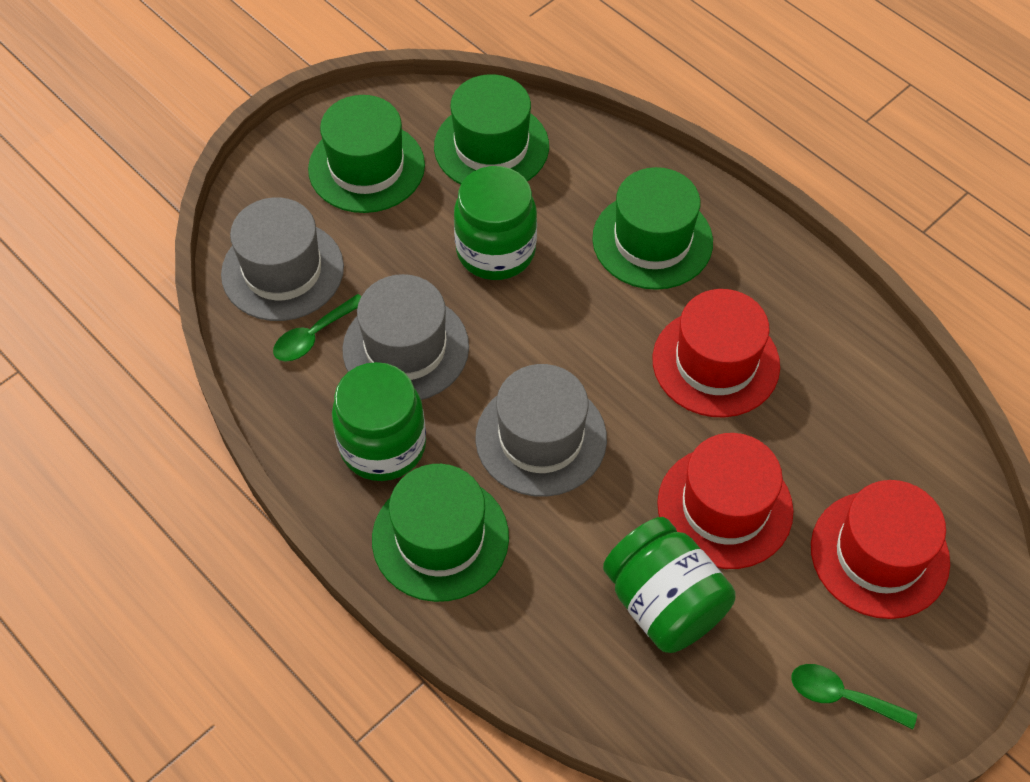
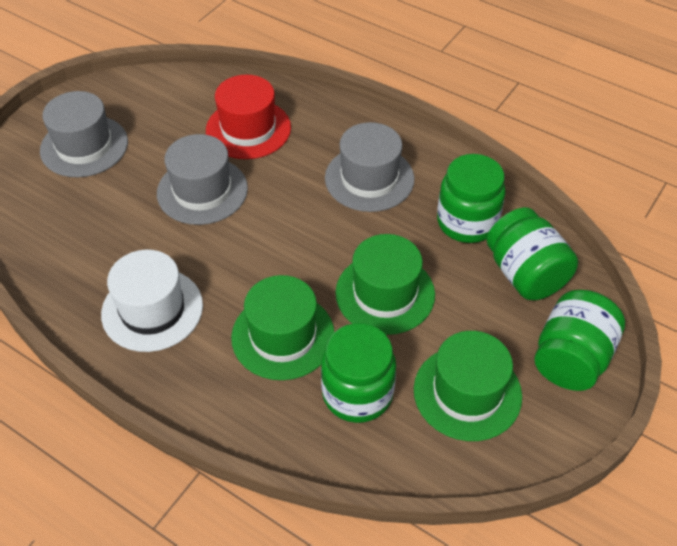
green hat: 4 -> 3
green jar: 3 -> 4
green spoon: 2 -> 0
red hat: 3 -> 1
white hat: 0 -> 1

